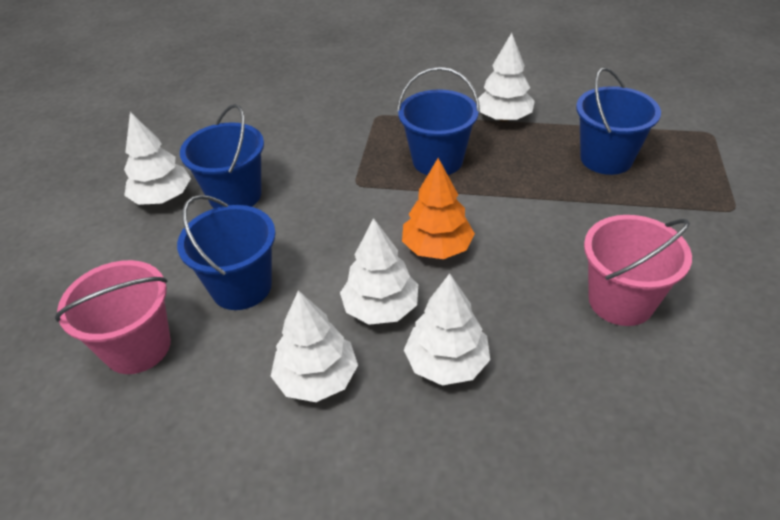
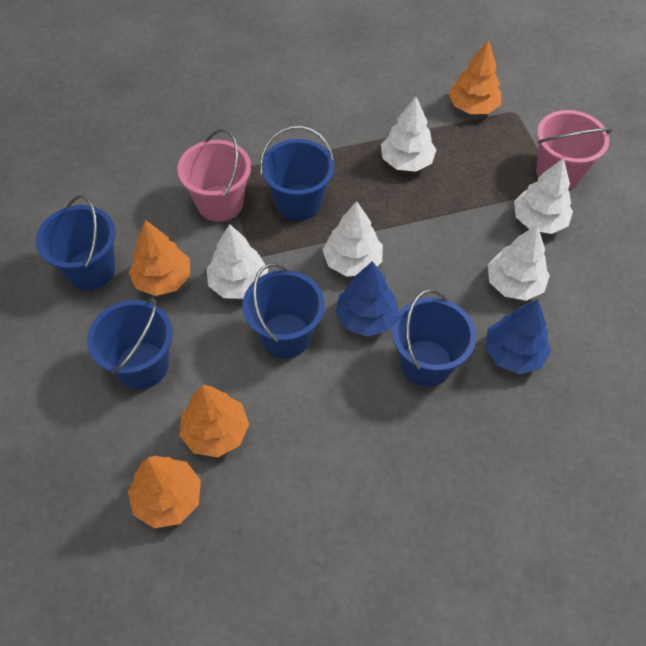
blue bucket: 4 -> 5
blue tree: 0 -> 2
orange tree: 1 -> 4

